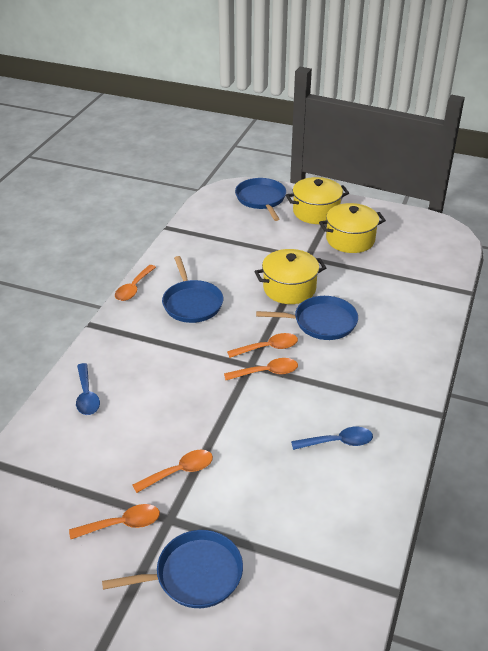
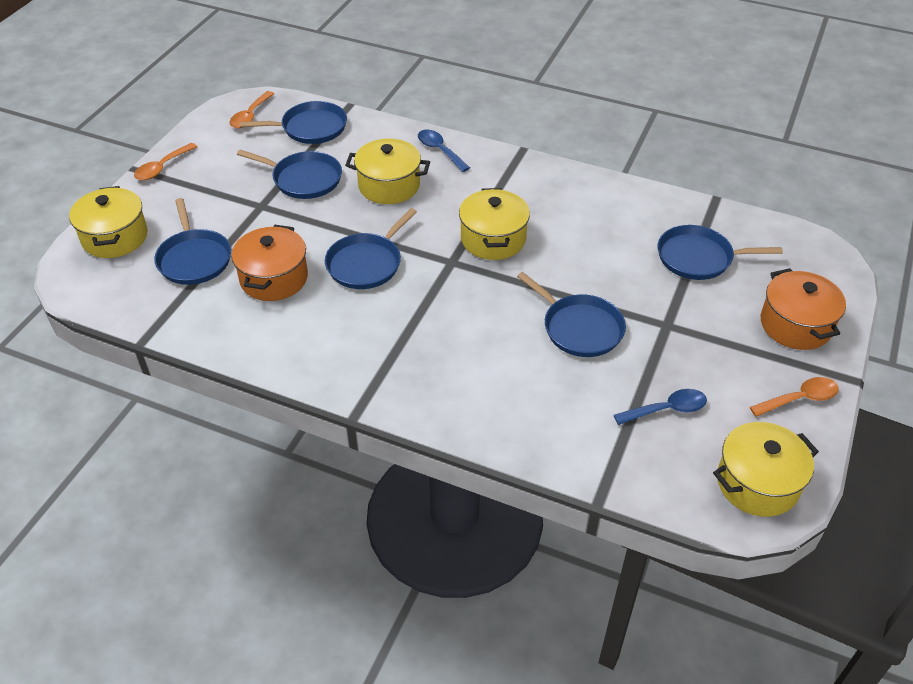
blue pan: 4 -> 6
orange pot: 0 -> 2
orange spoon: 5 -> 3
yellow pot: 3 -> 4

